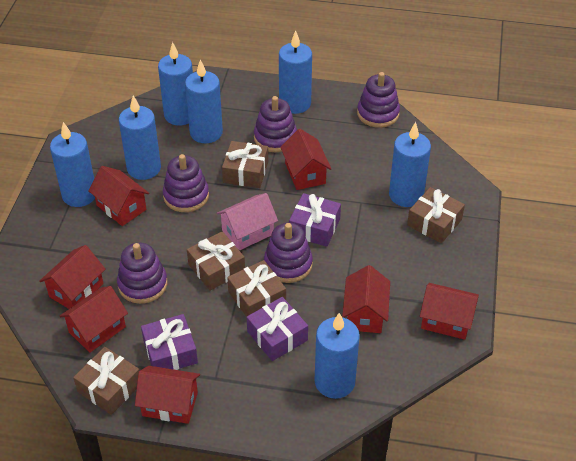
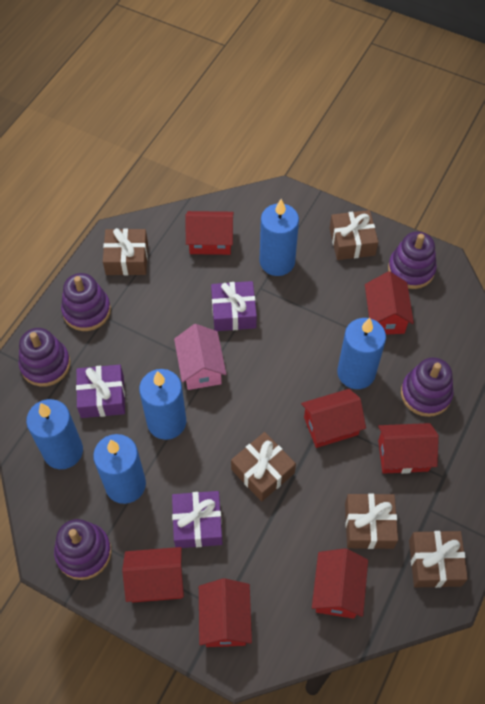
blue candle: 7 -> 5

